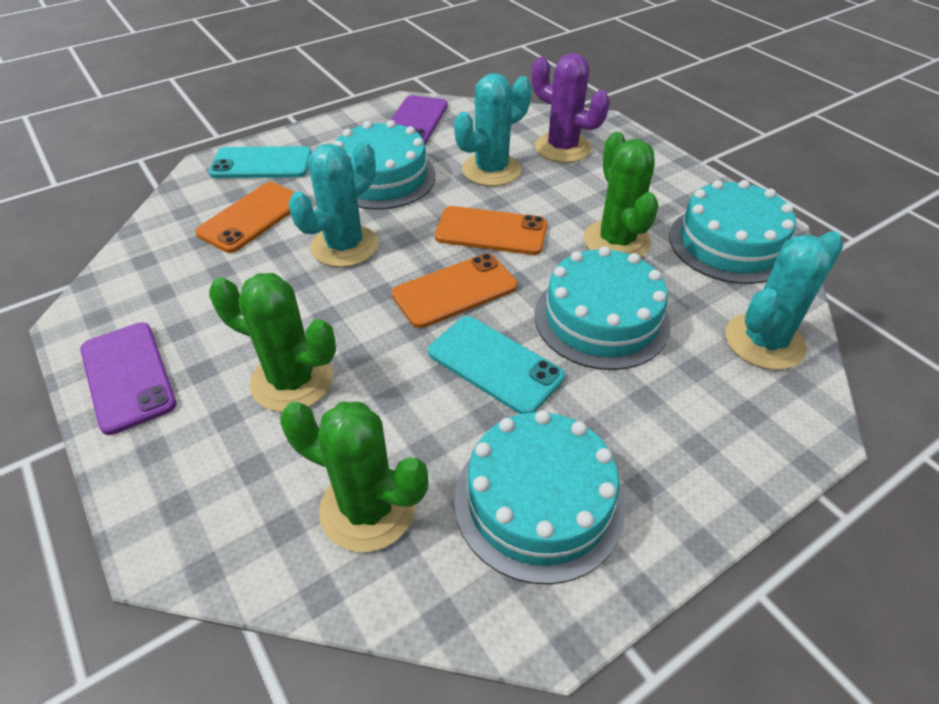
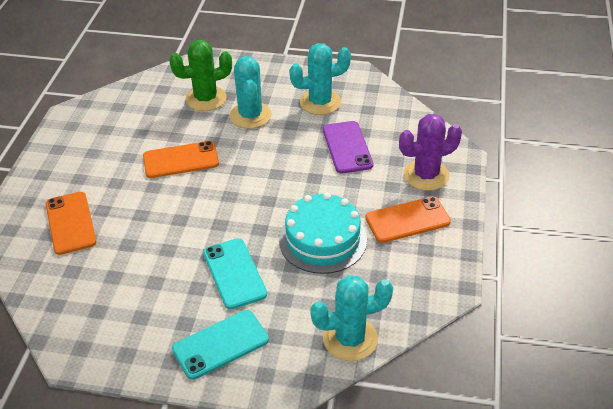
green cactus: 3 -> 1
purple phone: 2 -> 1
turquoise cake: 4 -> 1

